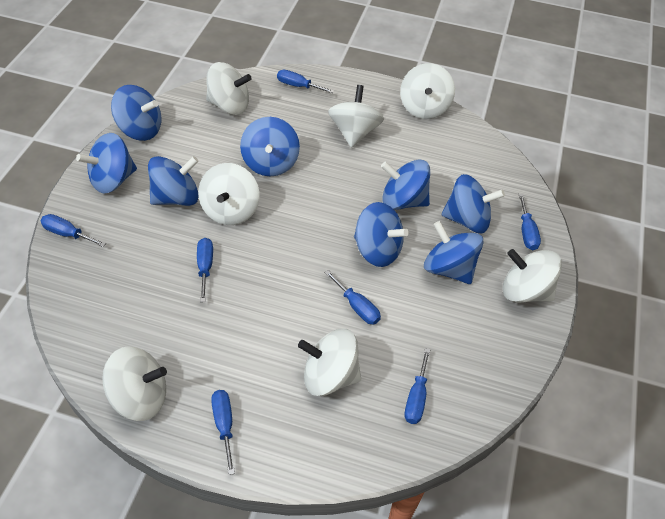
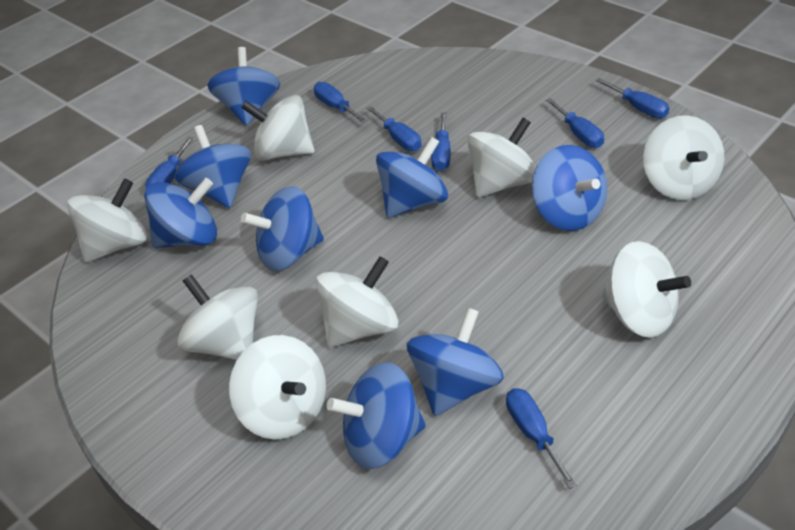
white spinning top: 7 -> 8

